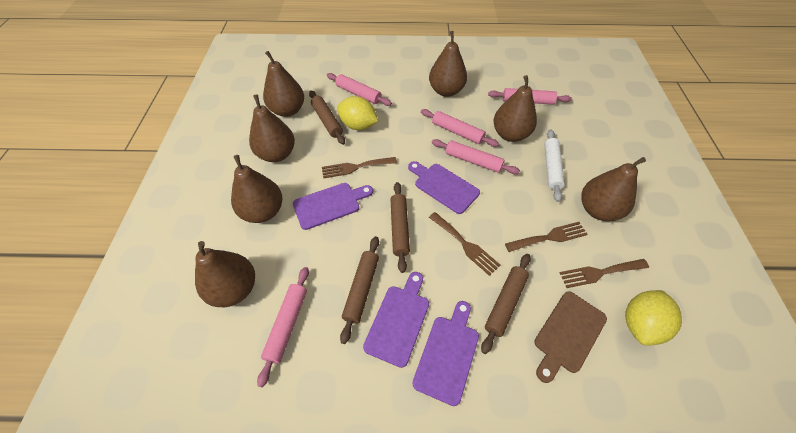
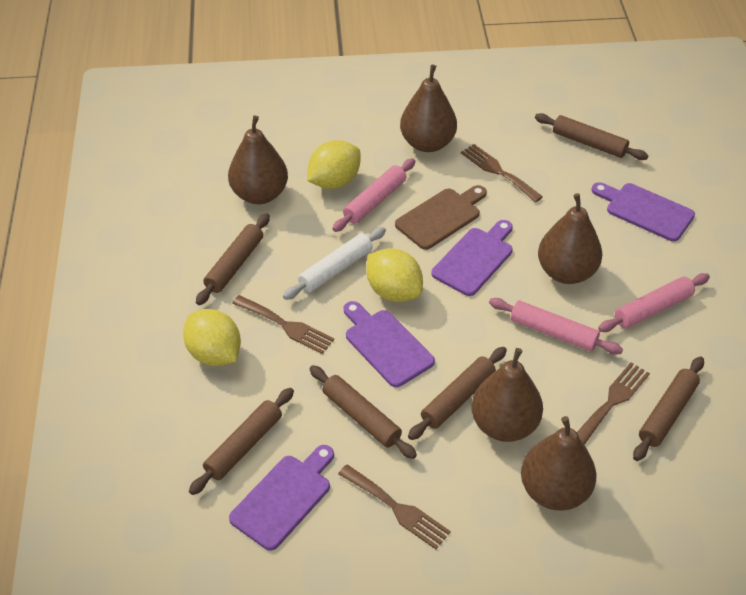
brown pear: 7 -> 5
brown rolling pin: 4 -> 6
pink rolling pin: 5 -> 3
yellow lemon: 2 -> 3

